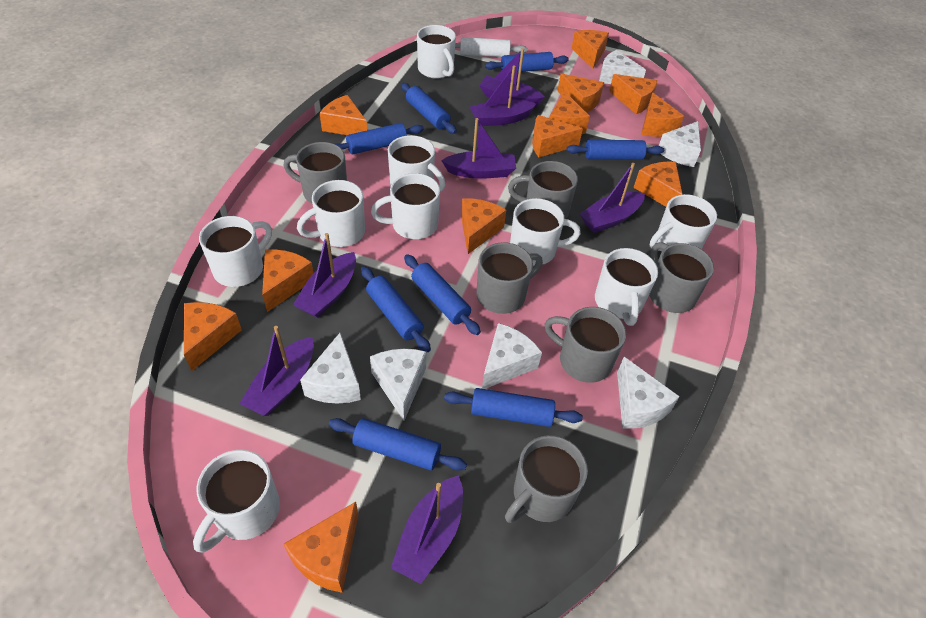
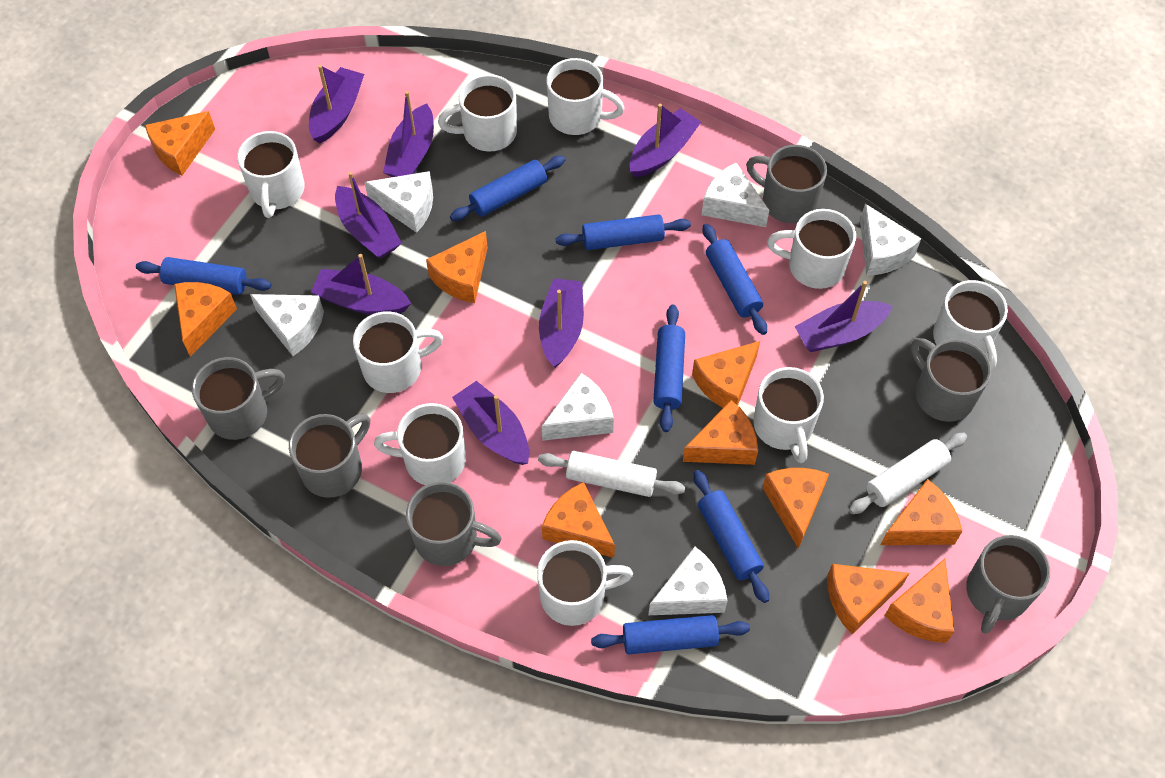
blue rolling pin: 8 -> 7
orange cheese: 12 -> 10
purple boat: 7 -> 8
white rolling pin: 1 -> 2

